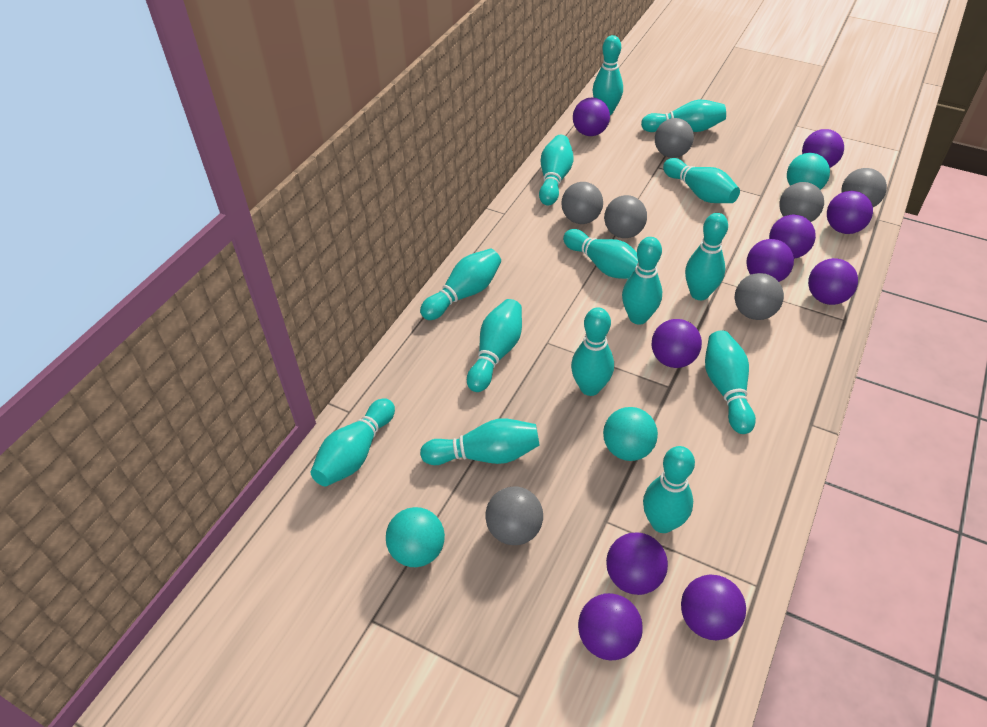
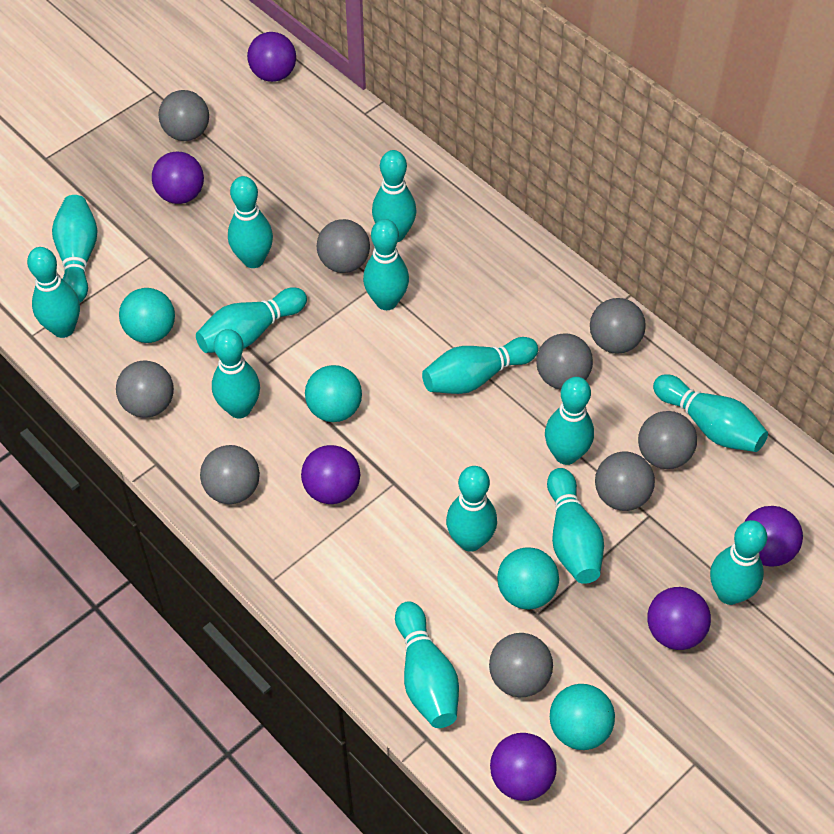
grey ball: 7 -> 9
purple ball: 10 -> 6
turquoise ball: 3 -> 4

